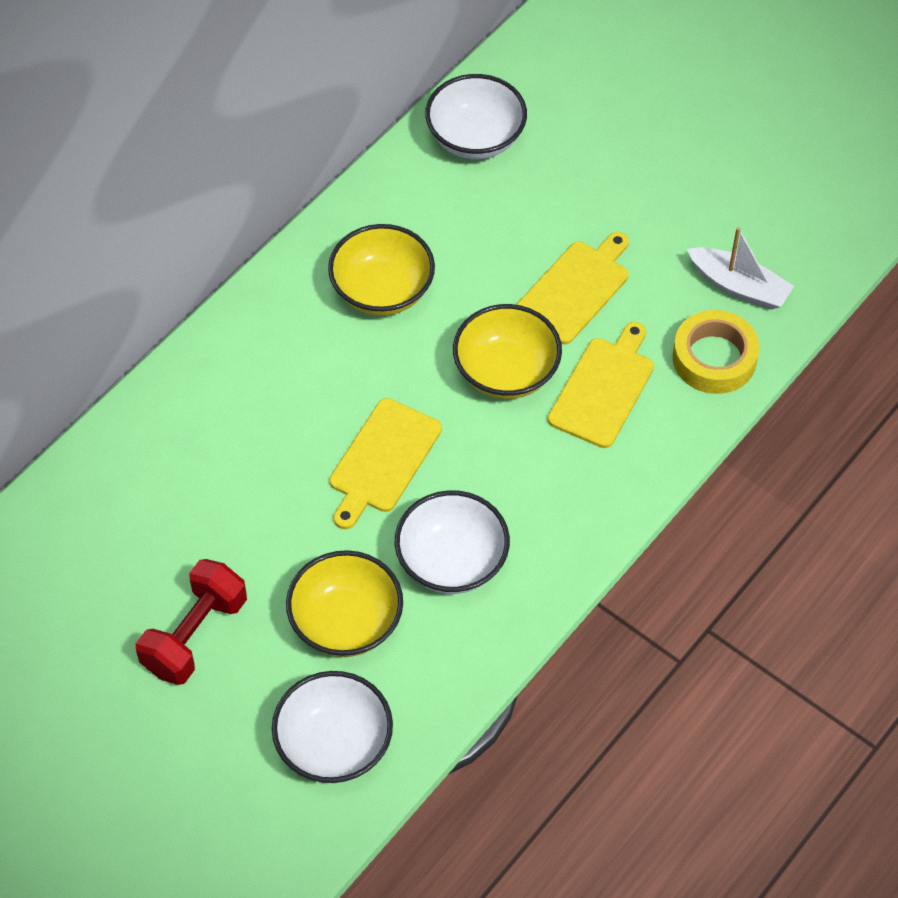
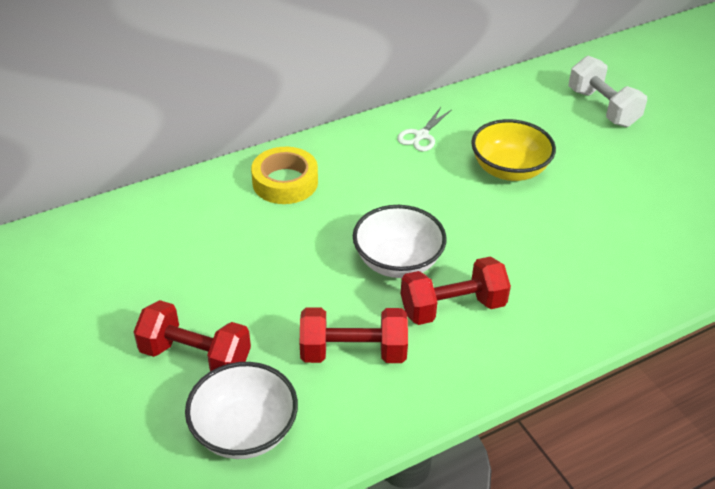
red dumbbell: 1 -> 3
white boat: 1 -> 0
white bowl: 3 -> 2
white dumbbell: 0 -> 1
white scissors: 0 -> 1
yellow bowl: 3 -> 1
yellow cutting board: 3 -> 0

